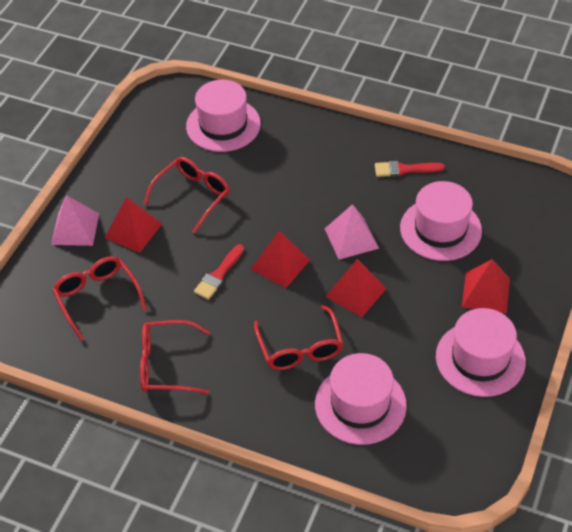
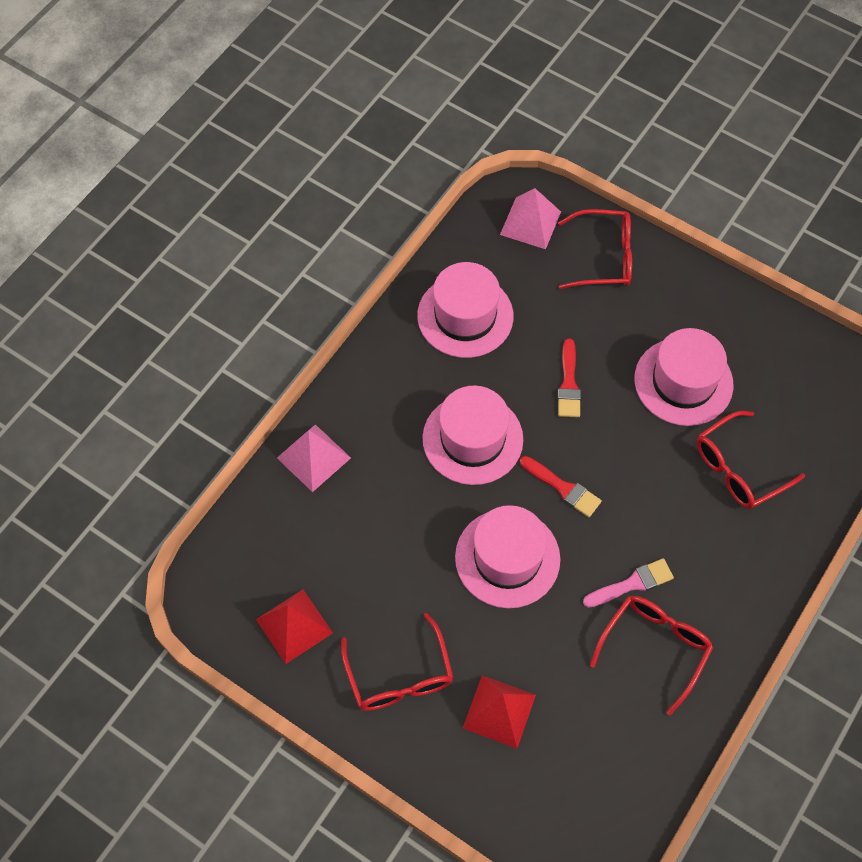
pink brush: 0 -> 1
red pyramid: 4 -> 2

